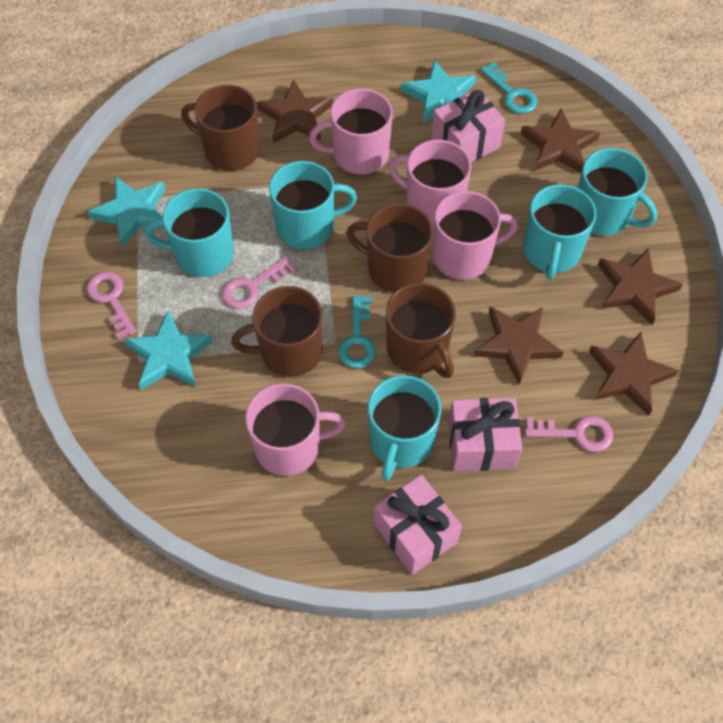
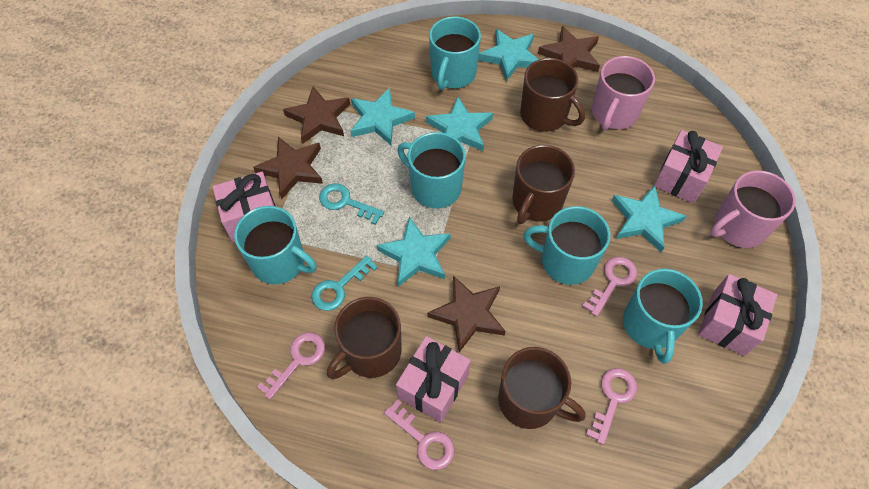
brown star: 5 -> 4
pink gift: 3 -> 4
pink key: 3 -> 4
pink mug: 4 -> 2
turquoise star: 3 -> 5

